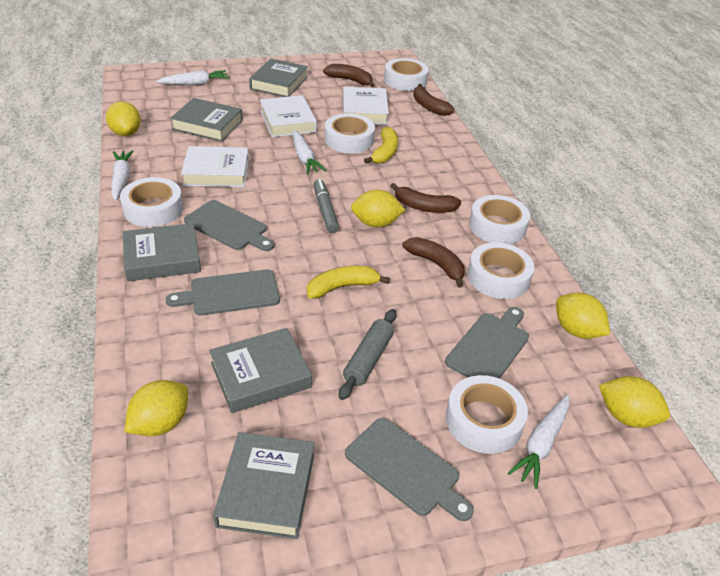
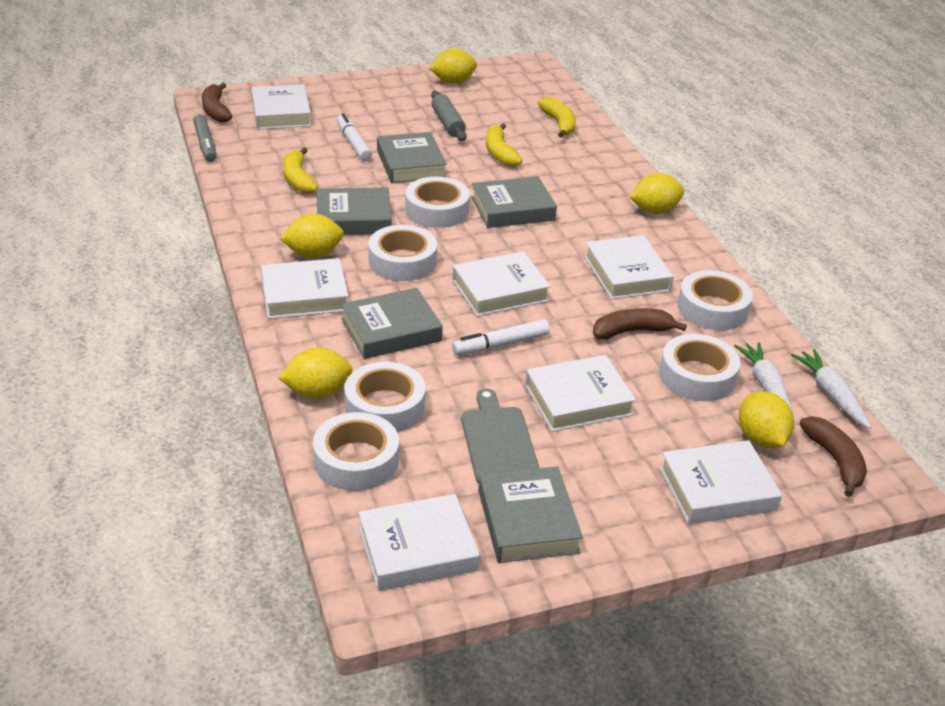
brown banana: 4 -> 3
grey cutting board: 4 -> 1
white book: 3 -> 7
white carrot: 4 -> 2
white marker: 0 -> 2
yellow banana: 2 -> 3

